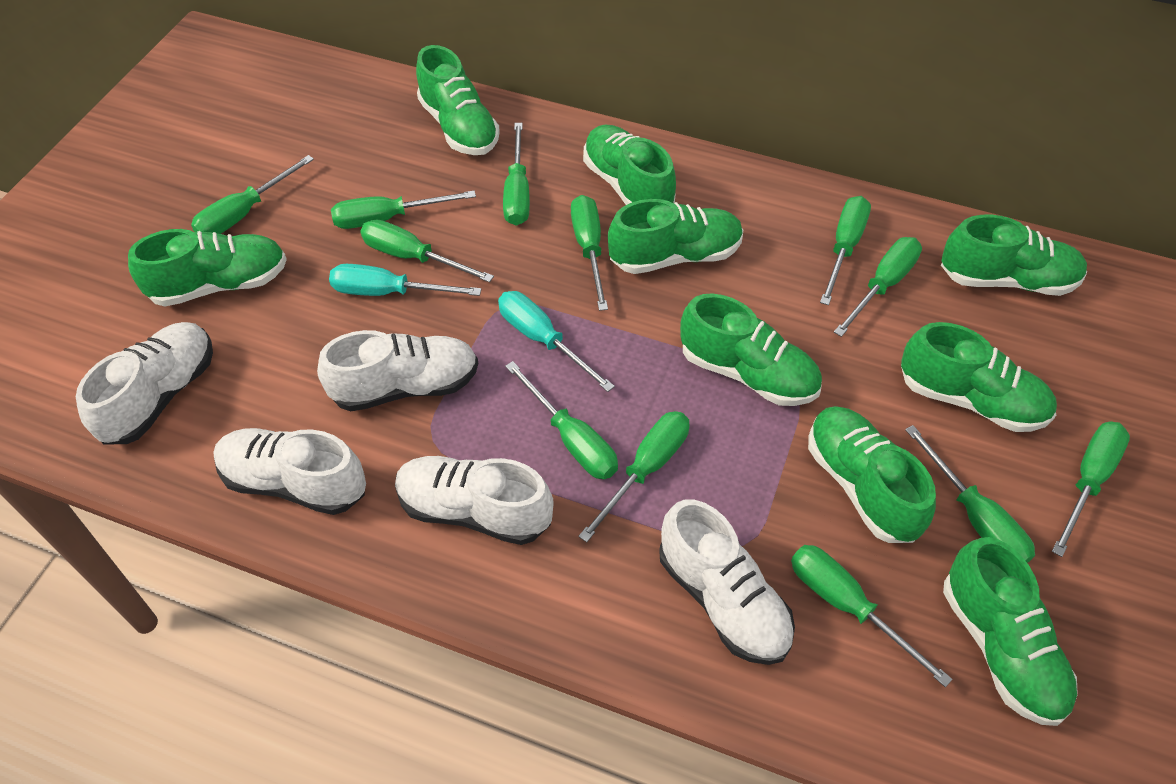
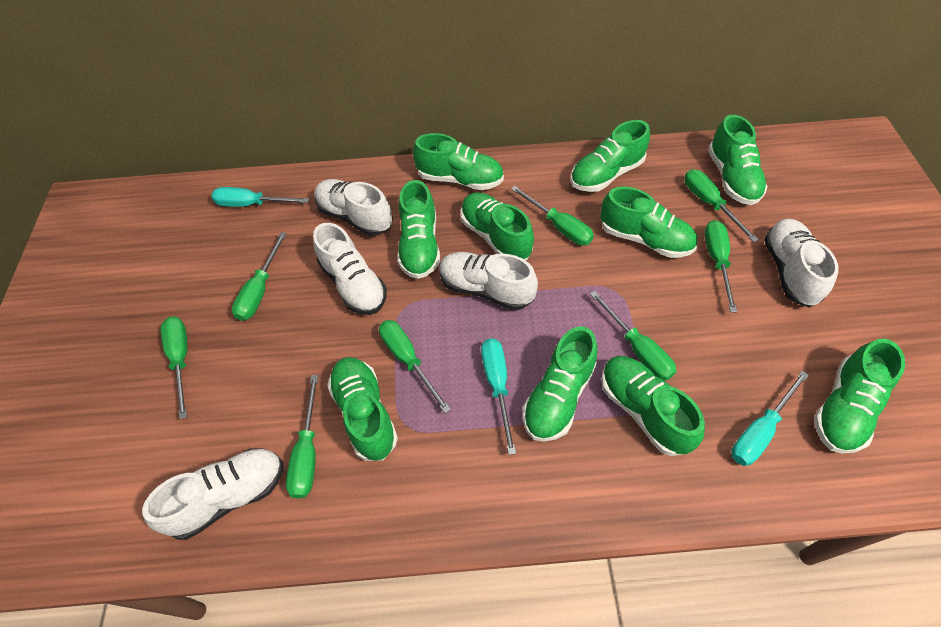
green screwdriver: 12 -> 8
green shoe: 9 -> 10
turquoise screwdriver: 2 -> 3

